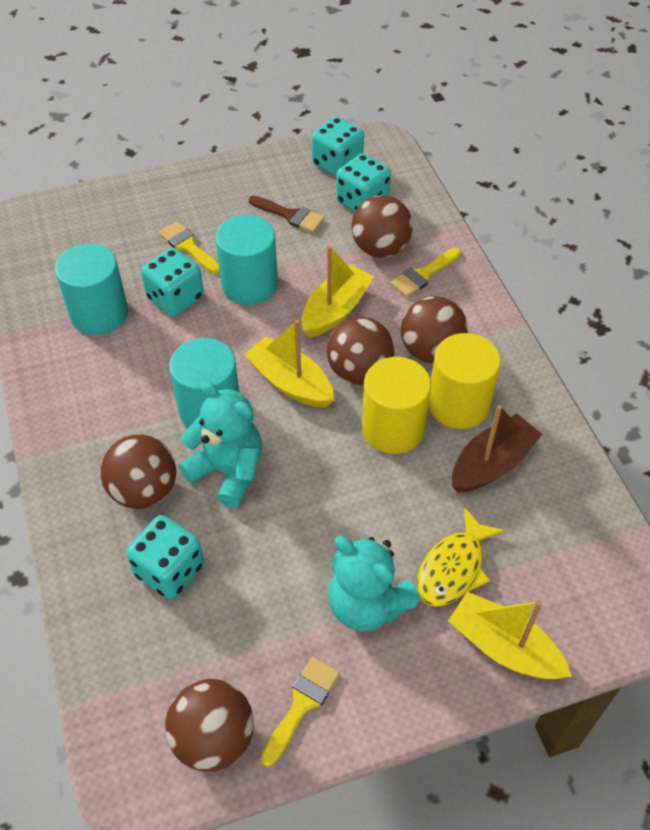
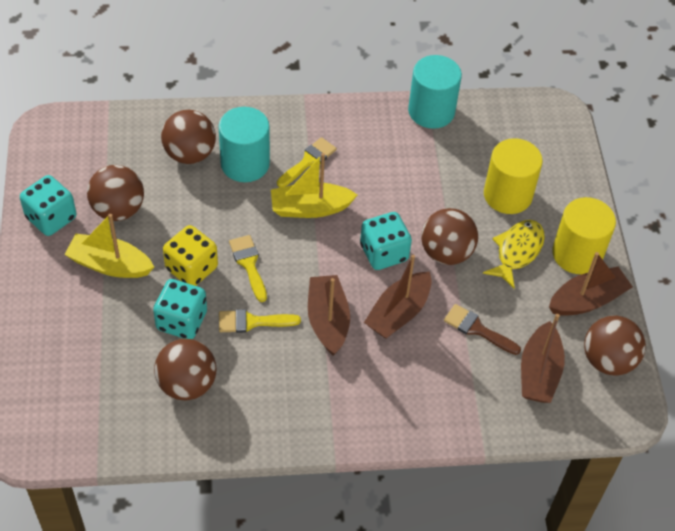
brown boat: 1 -> 4
turquoise cylinder: 3 -> 2
turquoise dice: 4 -> 3
turquoise teddy bear: 2 -> 0
yellow boat: 3 -> 2
yellow dice: 0 -> 1

